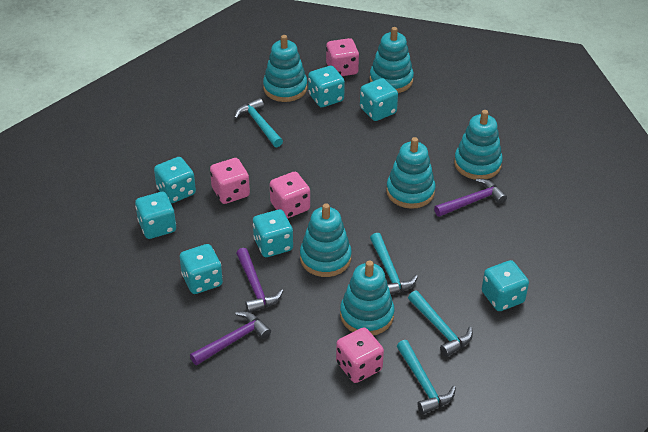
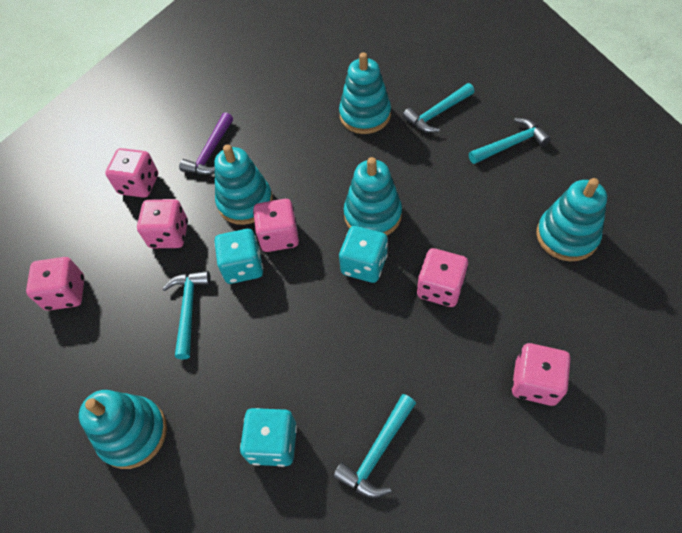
pink dice: 4 -> 6
purple hammer: 3 -> 1
turquoise dice: 7 -> 3
turquoise stacking toy: 6 -> 5

